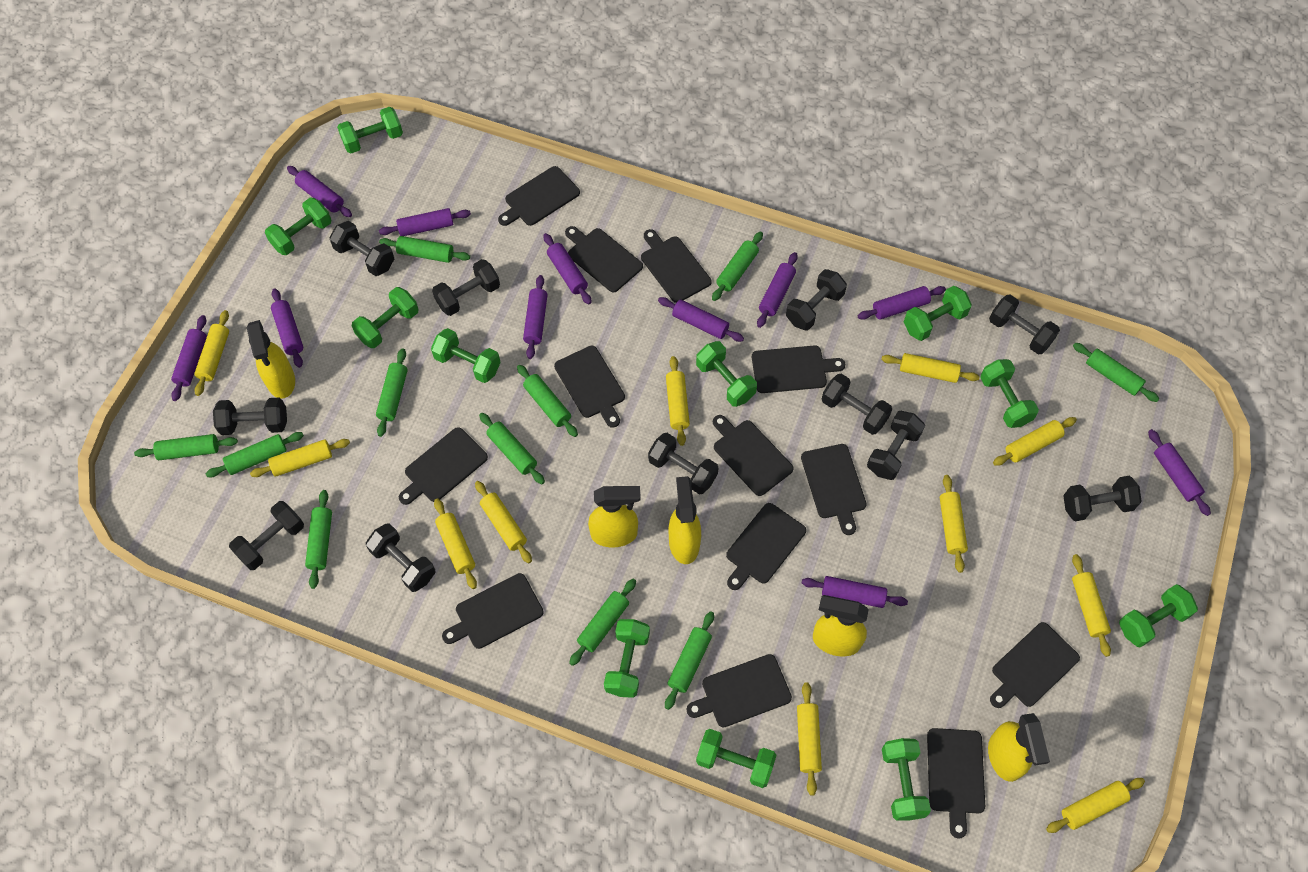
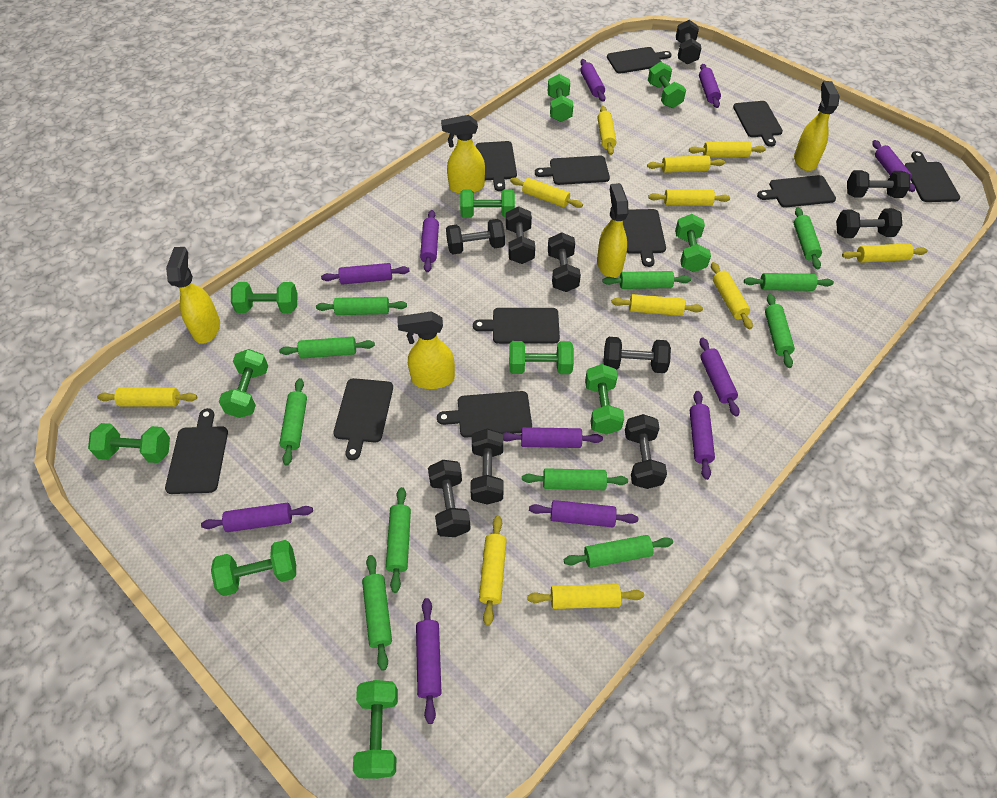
black cutting board: 13 -> 11
black dumbbell: 11 -> 10

